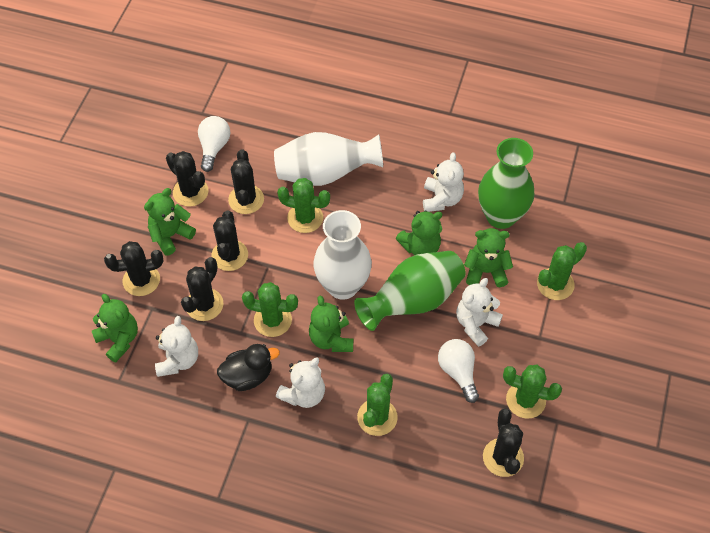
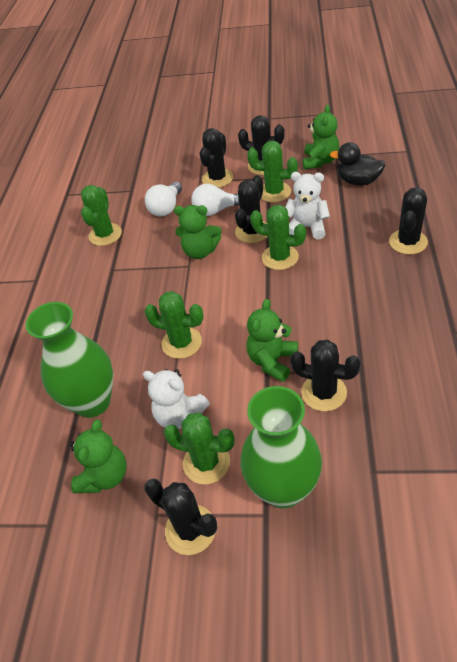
green teddy bear: 5 -> 4
white teddy bear: 4 -> 2
white vase: 2 -> 0

